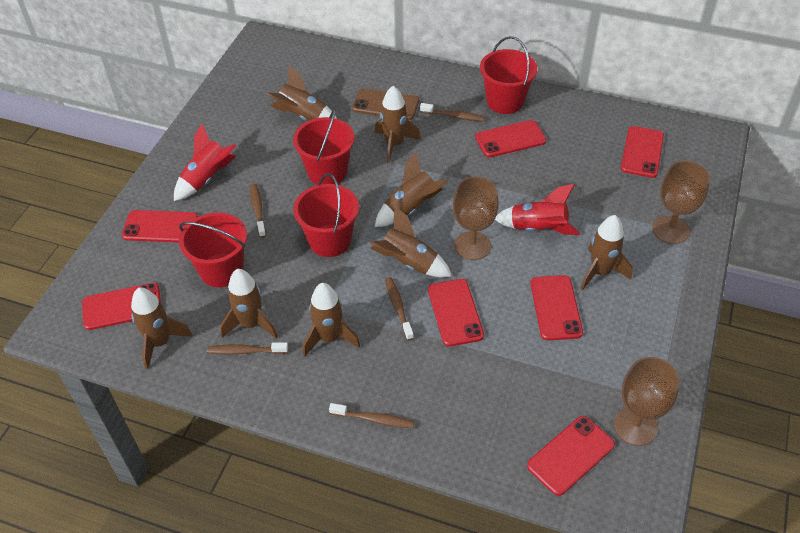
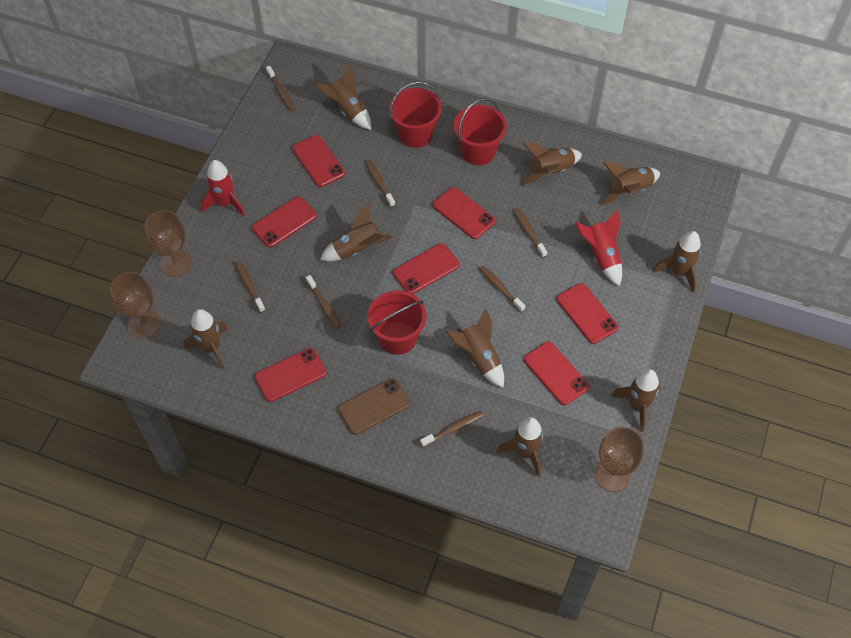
brown rocket: 8 -> 9
brown toothbrush: 5 -> 7
red bucket: 4 -> 3

